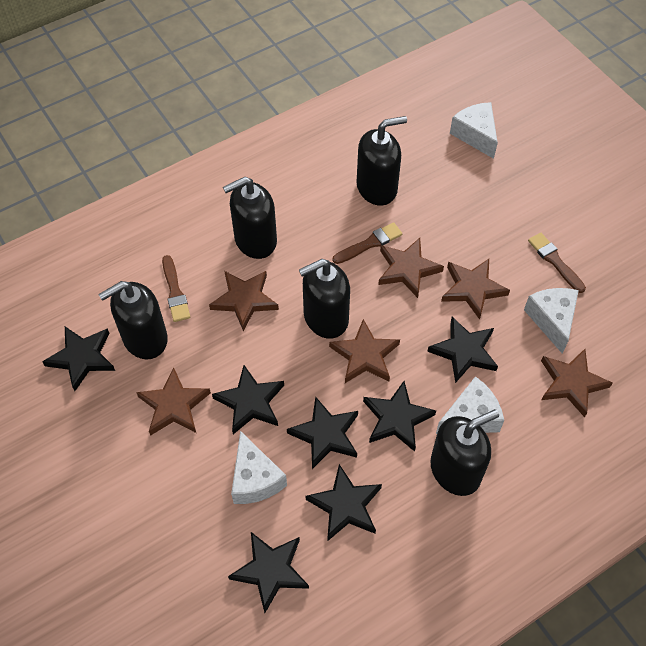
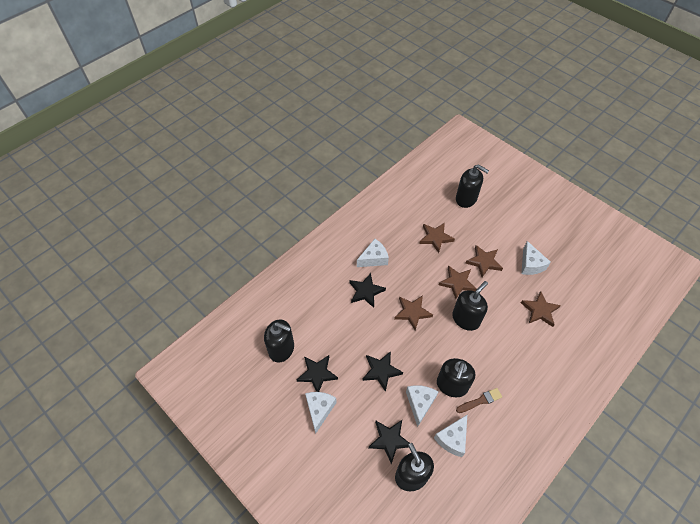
black star: 7 -> 4
brown brush: 3 -> 1
brown star: 6 -> 5
white cheese: 4 -> 5

